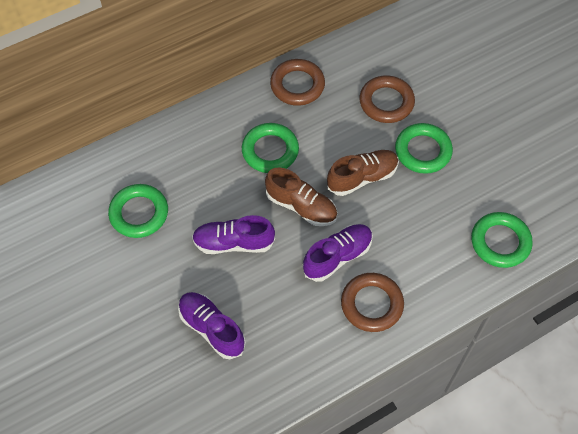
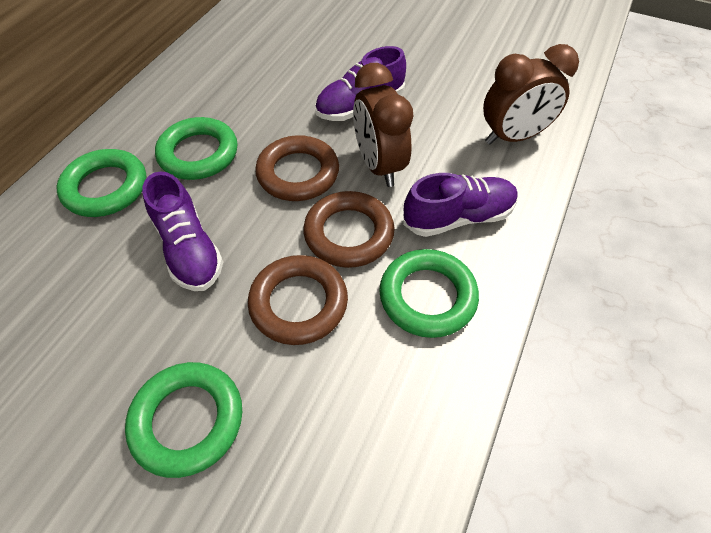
brown clock: 0 -> 2
brown shoe: 2 -> 0

